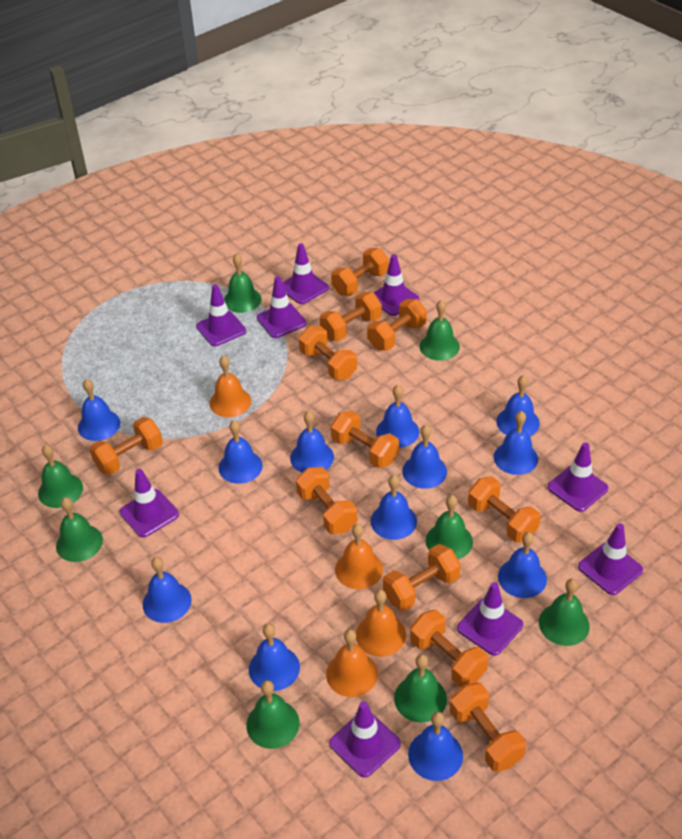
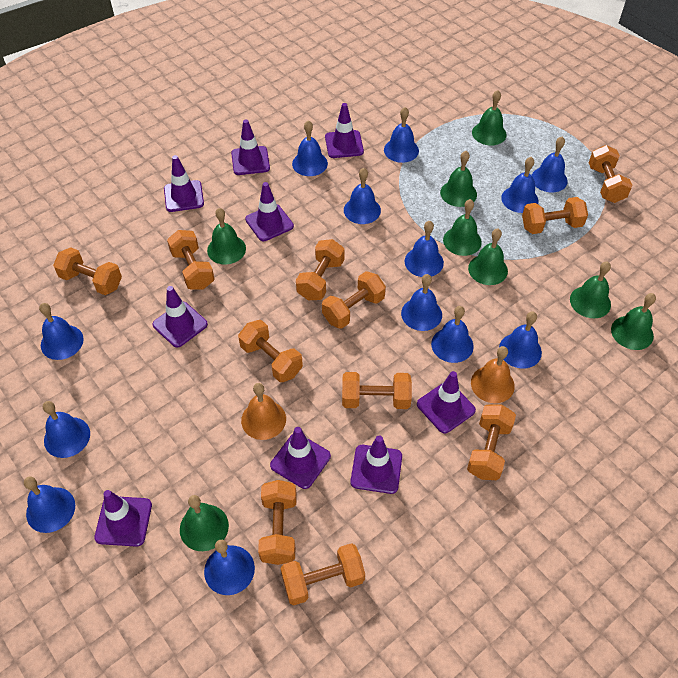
blue bell: 12 -> 13
orange bell: 4 -> 2

